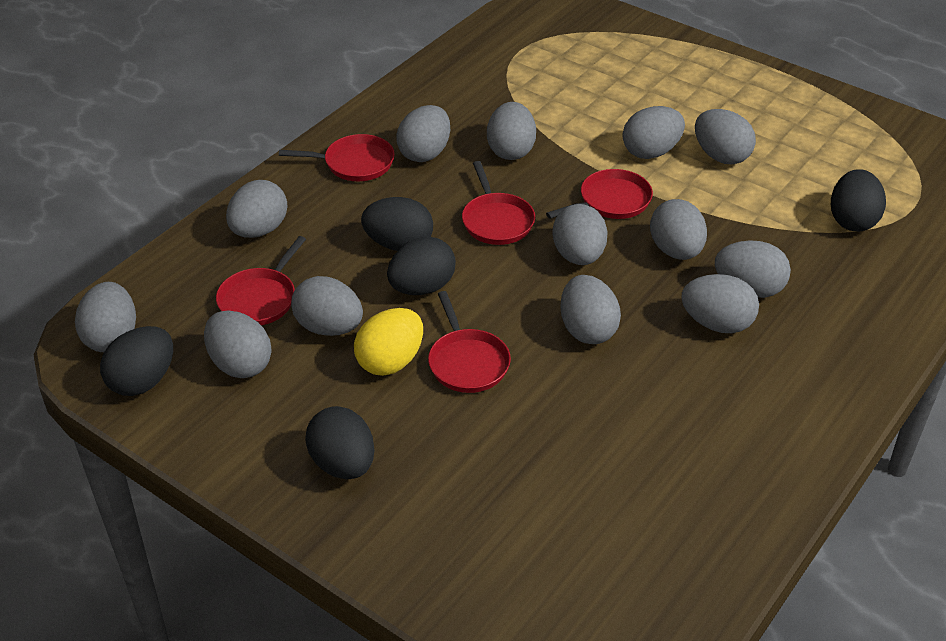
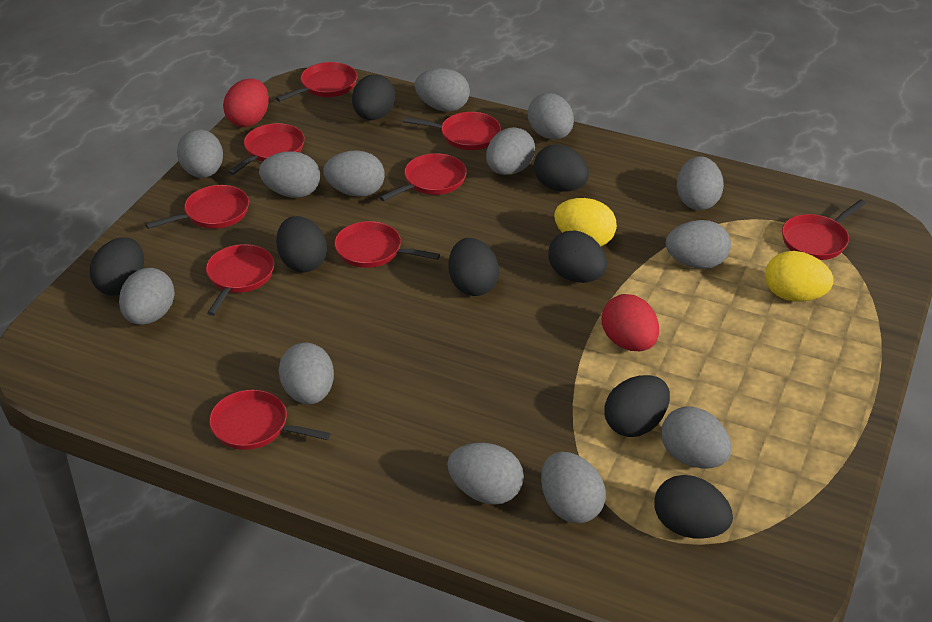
black egg: 5 -> 8
red egg: 0 -> 2
red pan: 5 -> 9
yellow egg: 1 -> 2

